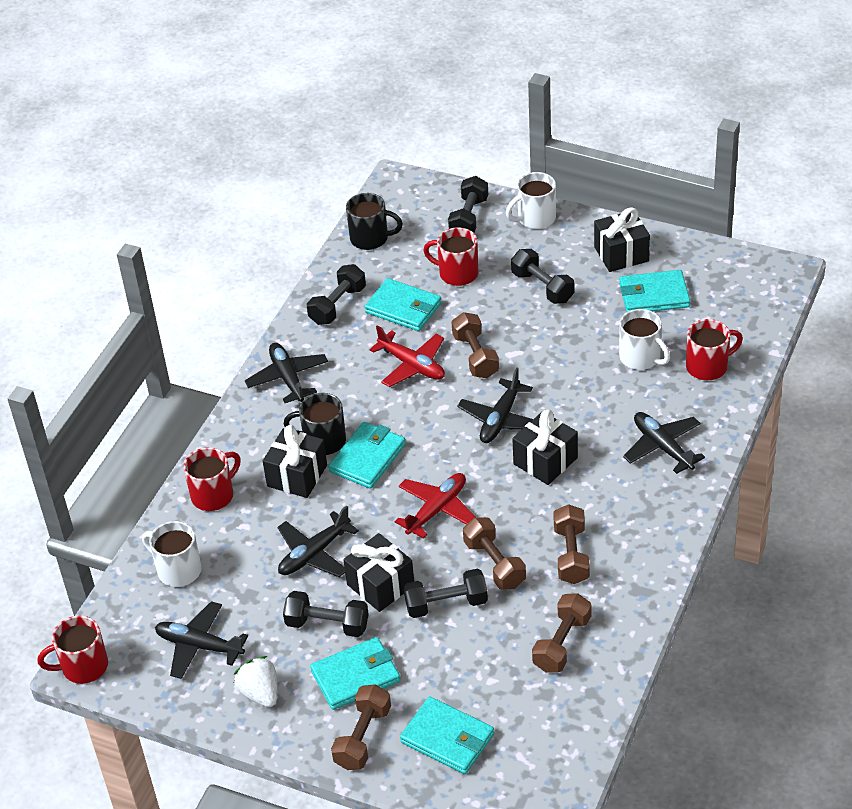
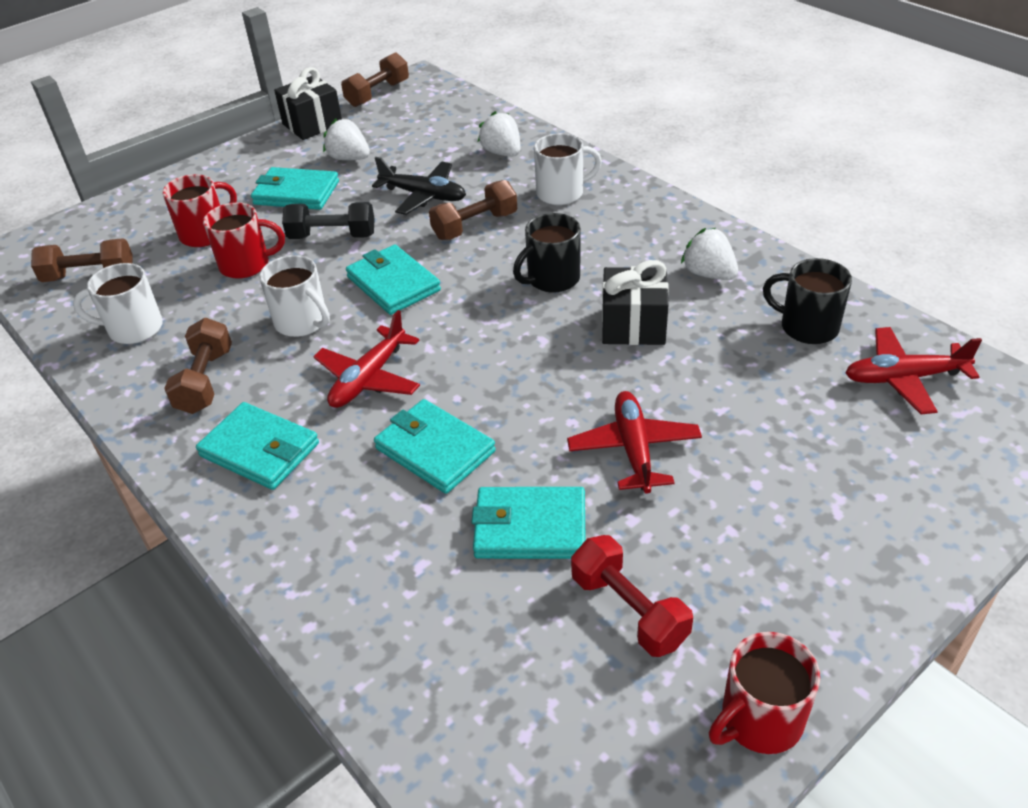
black dumbbell: 5 -> 1
black gift: 4 -> 2
black plane: 5 -> 1
brown dumbbell: 5 -> 4
red dumbbell: 0 -> 1
red mug: 4 -> 3
red plane: 2 -> 3
white strawberry: 1 -> 3

